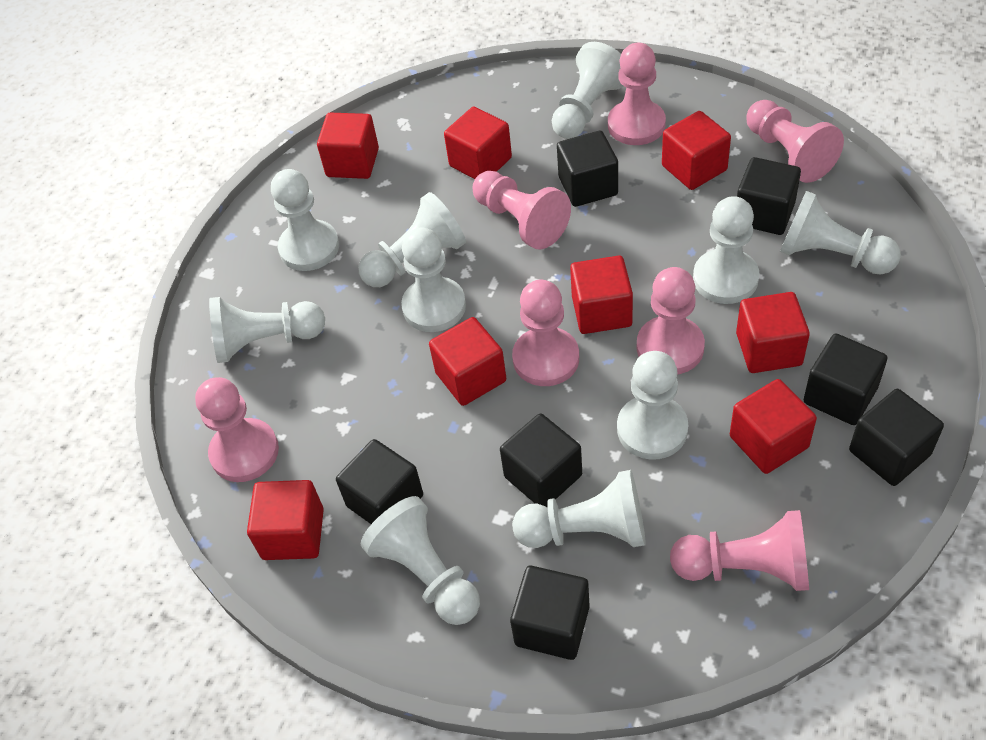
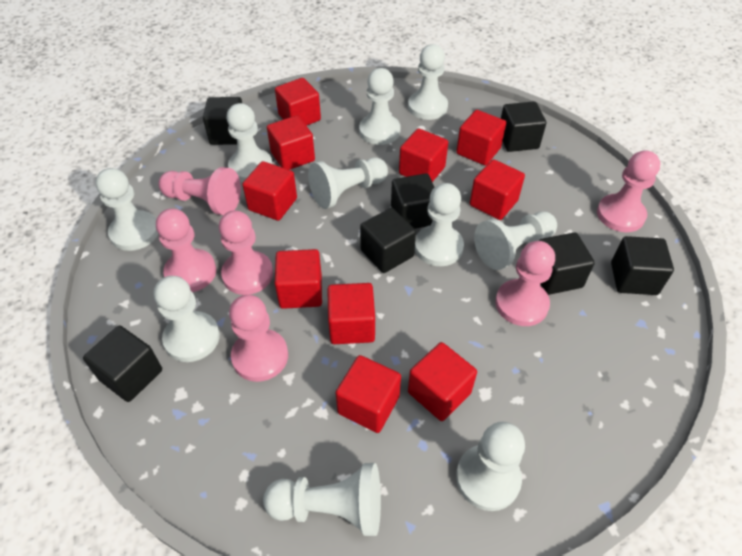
pink pawn: 7 -> 6
red cube: 8 -> 10

